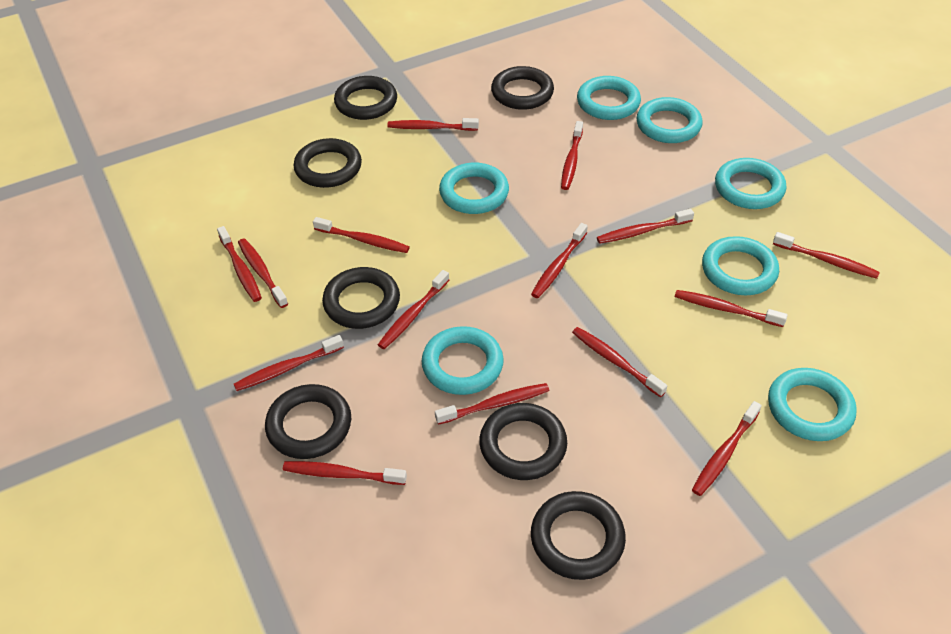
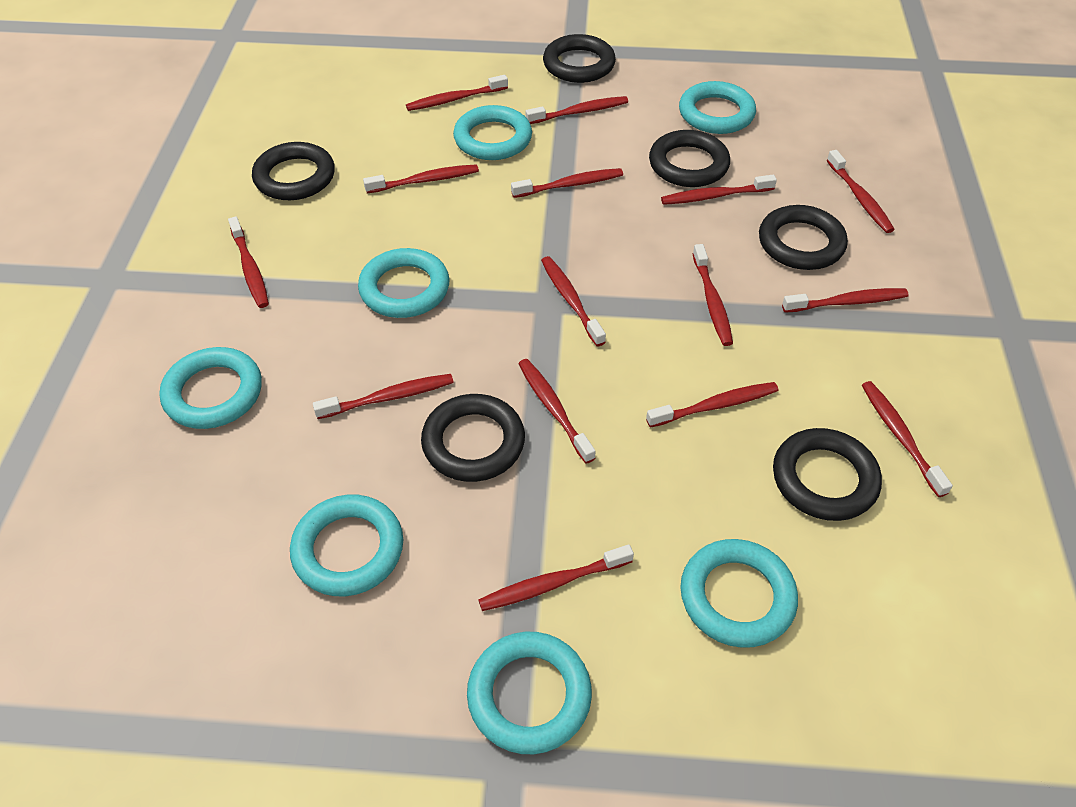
black ring: 7 -> 6

